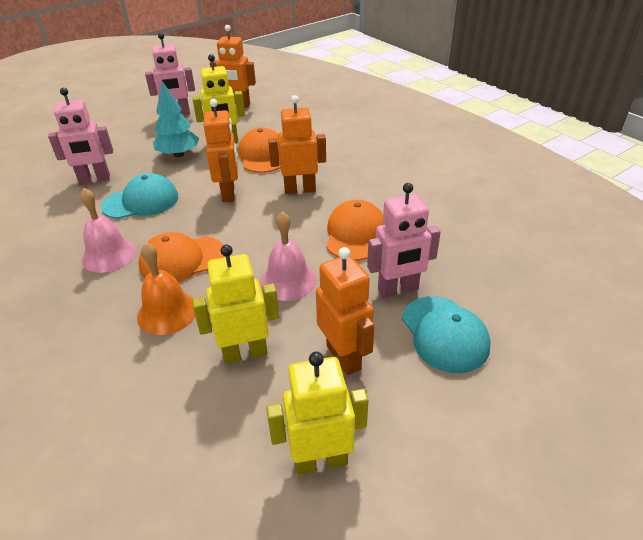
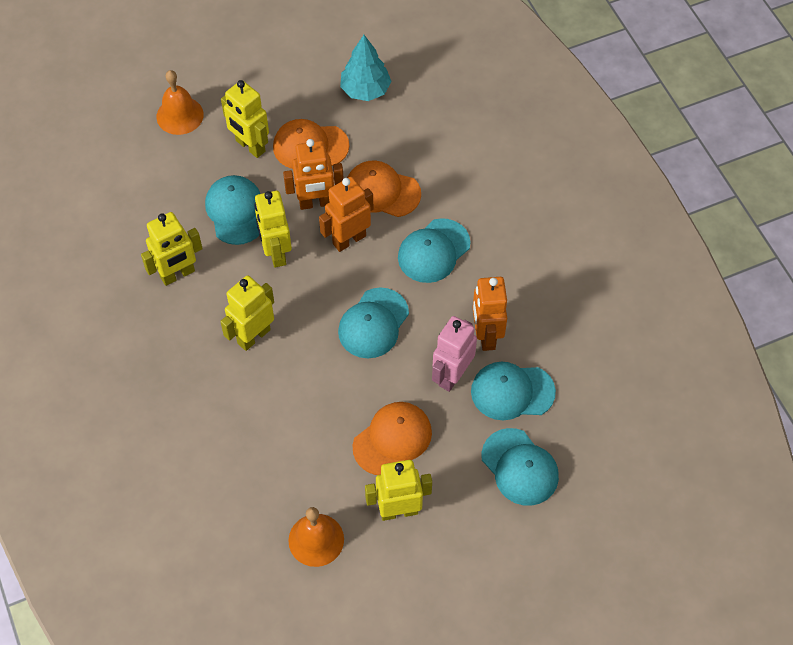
orange bell: 1 -> 2
orange robot: 4 -> 3
pink bell: 2 -> 0
pink robot: 3 -> 1
turquoise cap: 2 -> 5
yellow robot: 3 -> 5

